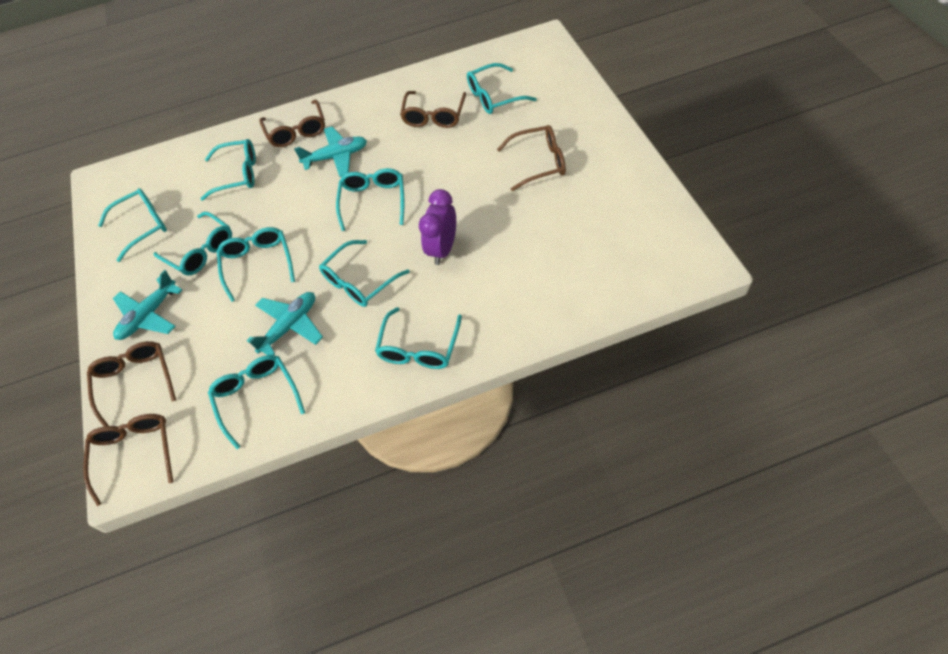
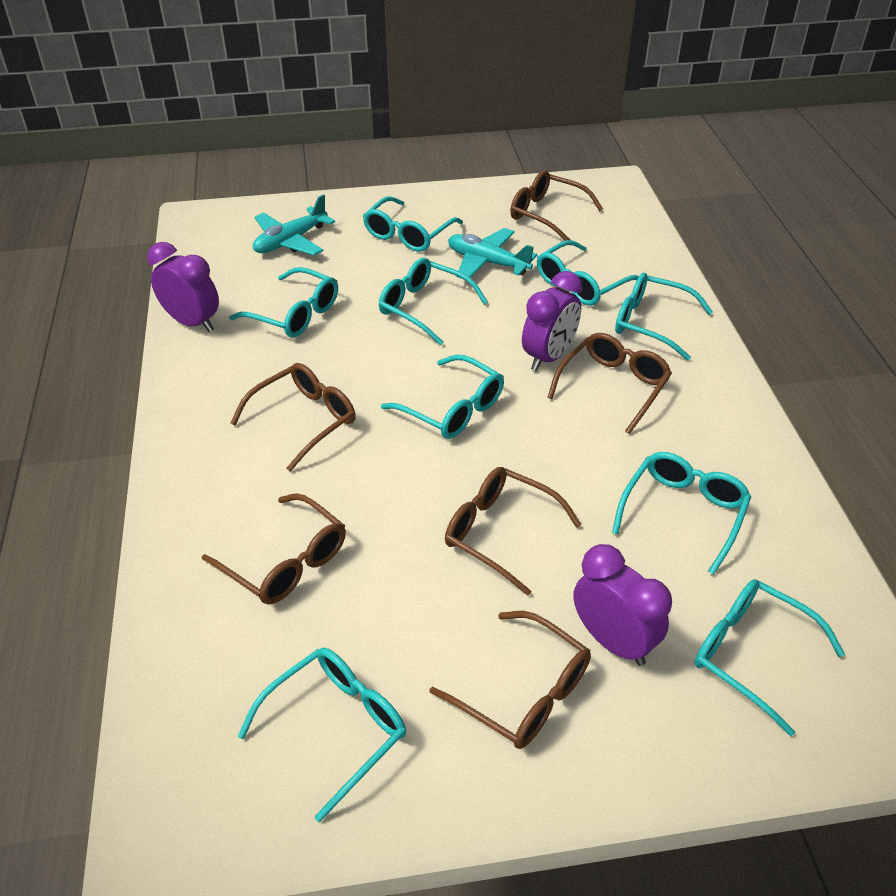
brown glasses: 5 -> 6
purple clock: 1 -> 3
turquoise plane: 3 -> 2

